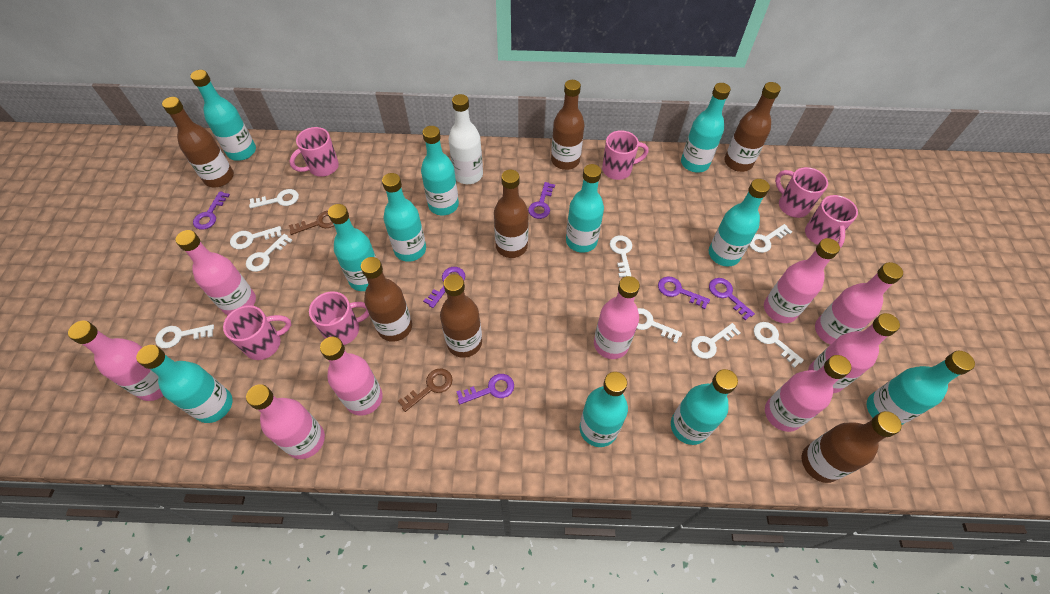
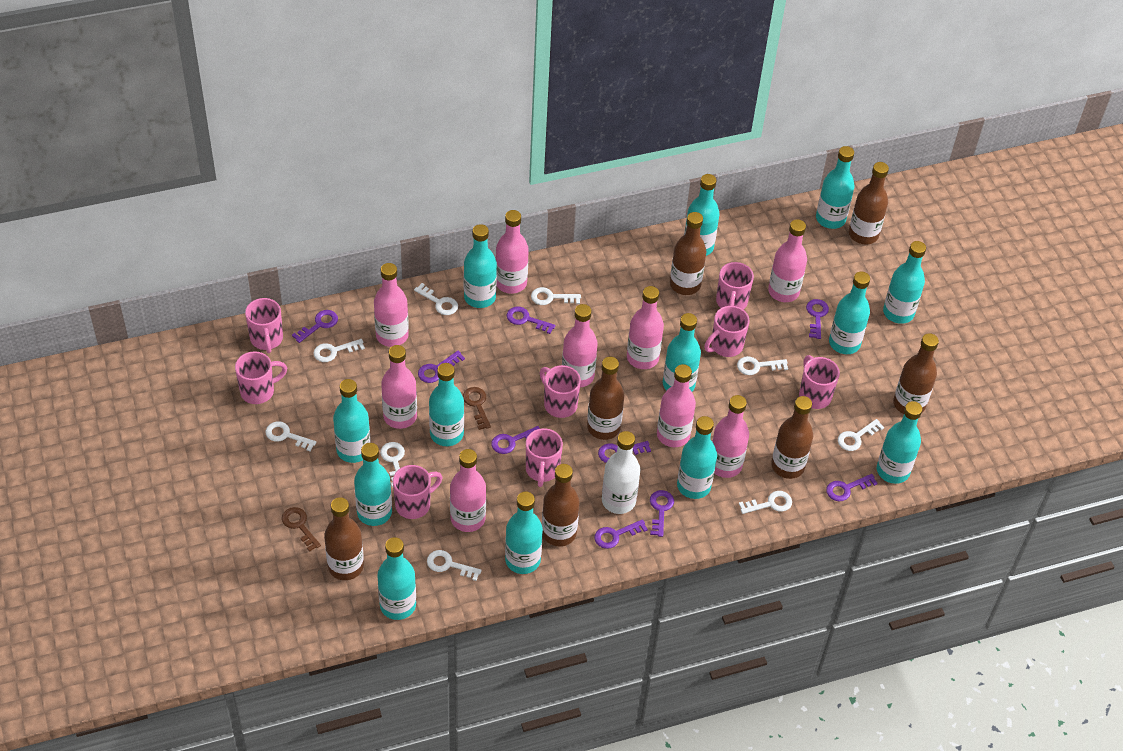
pink mug: 6 -> 8
purple key: 6 -> 9
turquoise bottle: 11 -> 13

